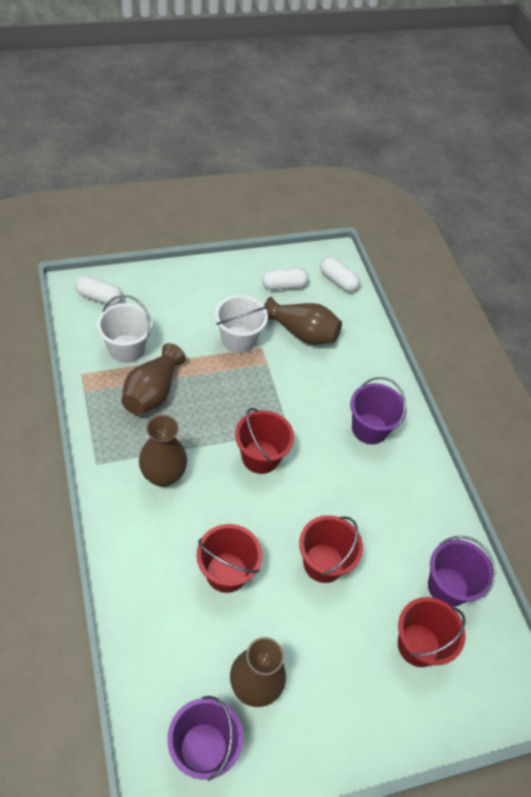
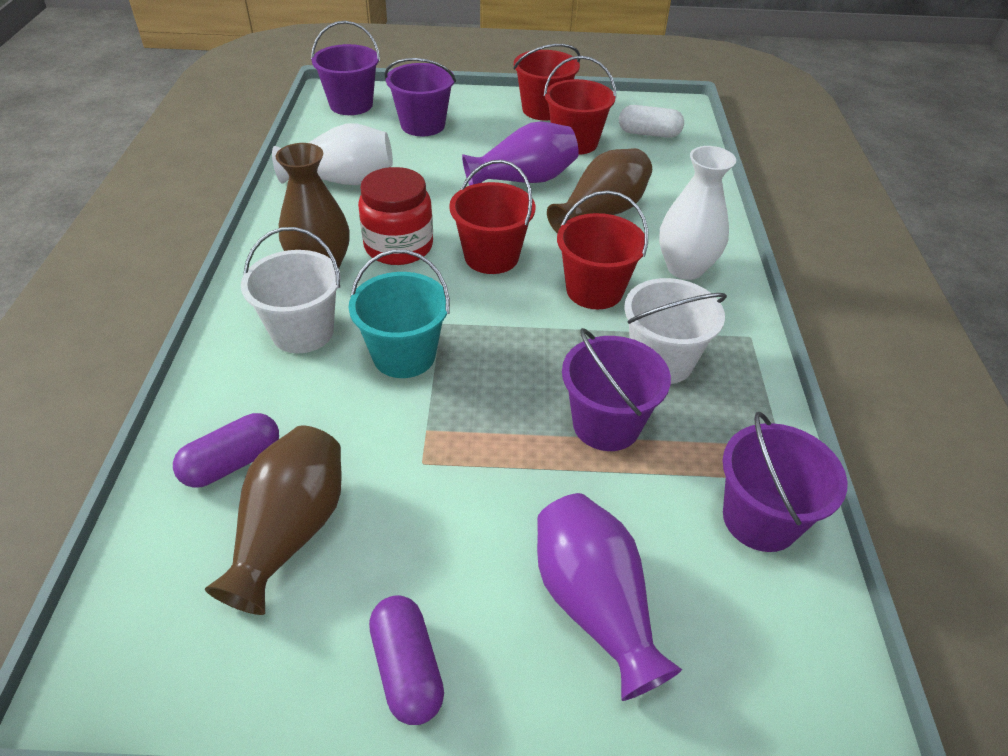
brown vase: 4 -> 3
purple bucket: 3 -> 4
purple capsule: 0 -> 2
purple vase: 0 -> 2
red jar: 0 -> 1
turquoise bucket: 0 -> 1
white capsule: 3 -> 1
white vase: 0 -> 2

